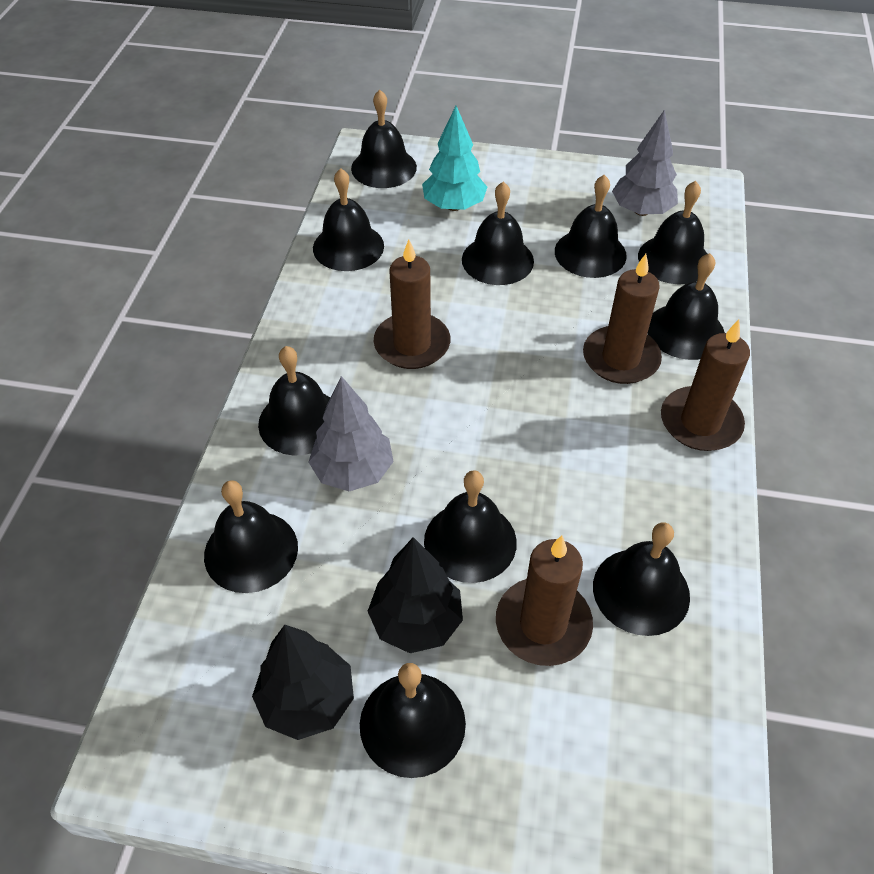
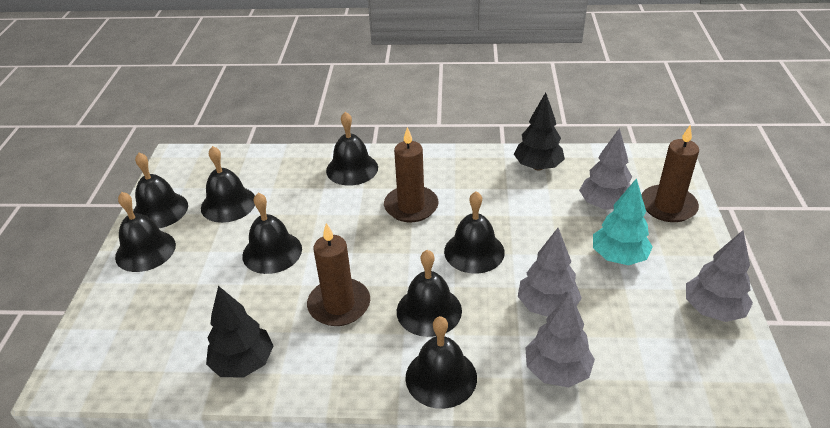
black bell: 11 -> 8
brown candle: 4 -> 3
grey tree: 2 -> 4

